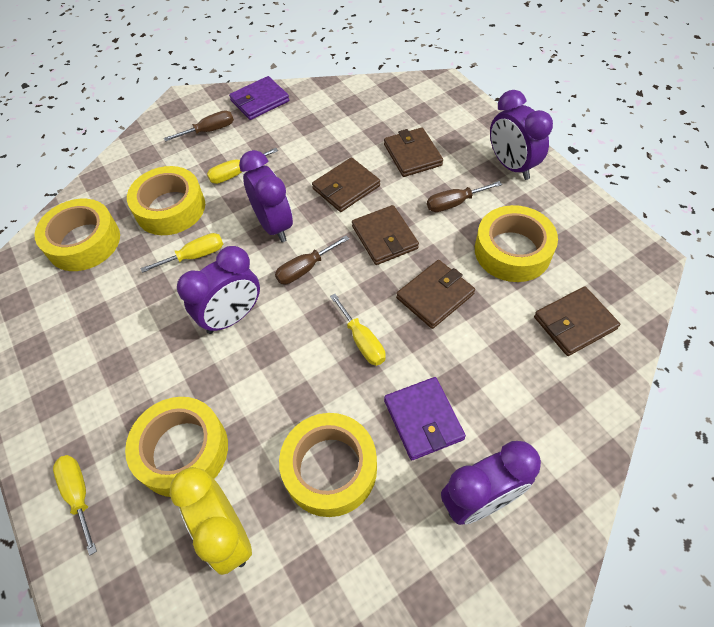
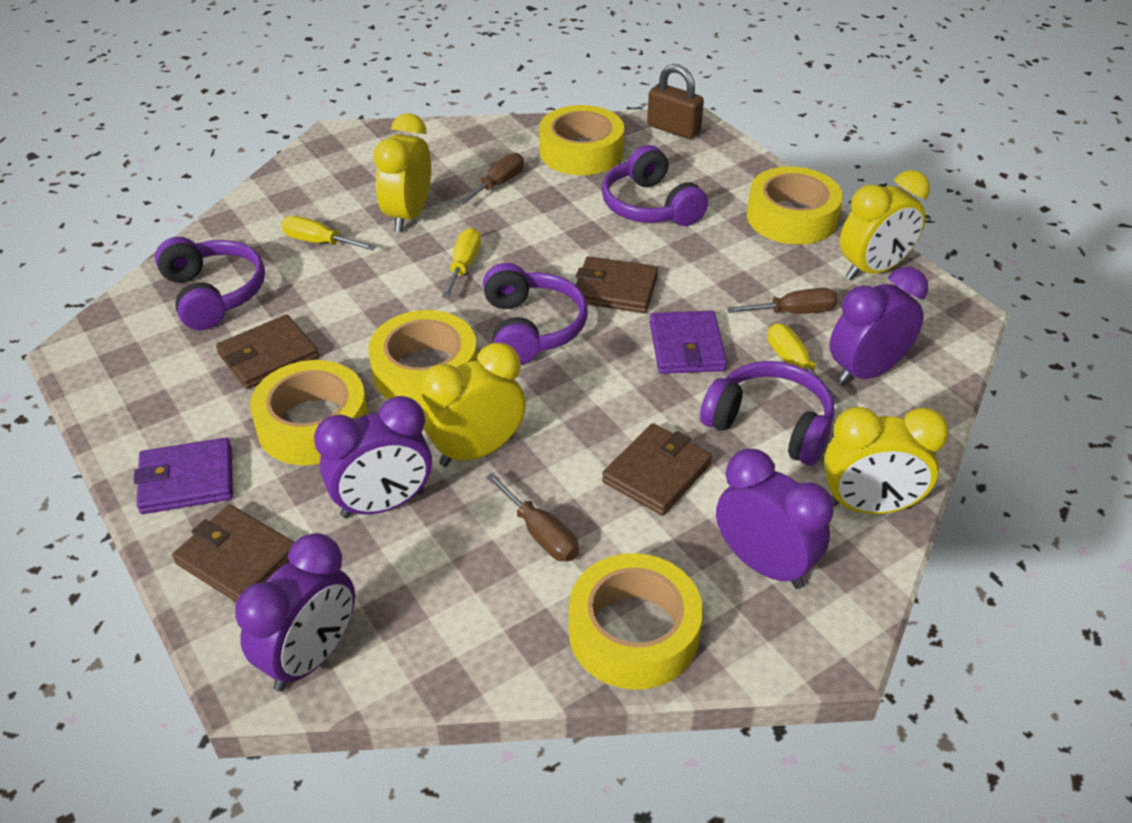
brown padlock: 0 -> 1
brown wallet: 5 -> 4
purple headphones: 0 -> 4
yellow clock: 1 -> 4
yellow screwdriver: 4 -> 3

